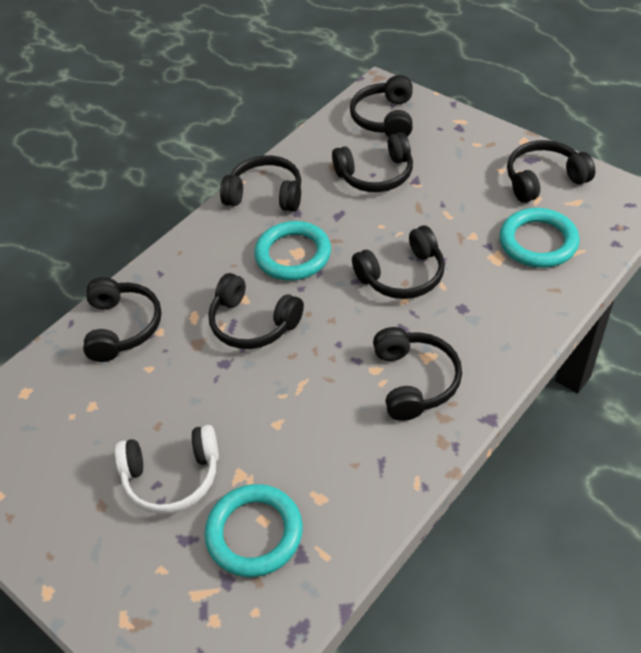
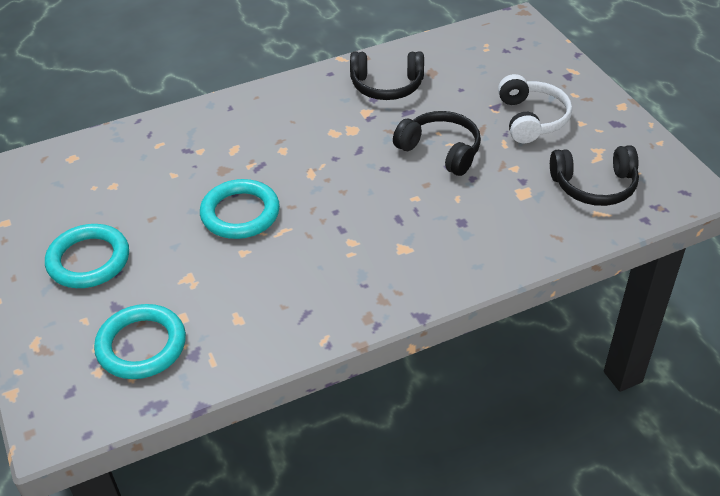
black headphones: 8 -> 3

